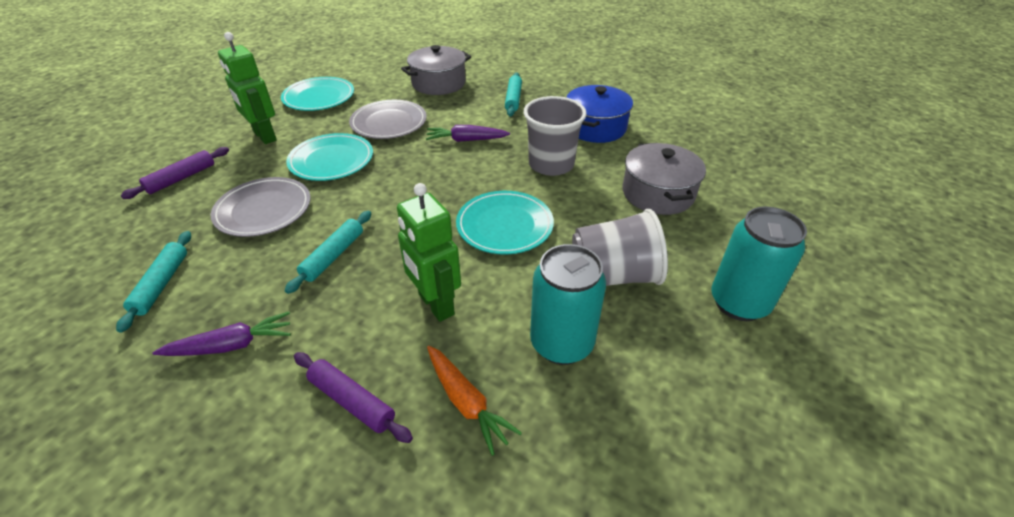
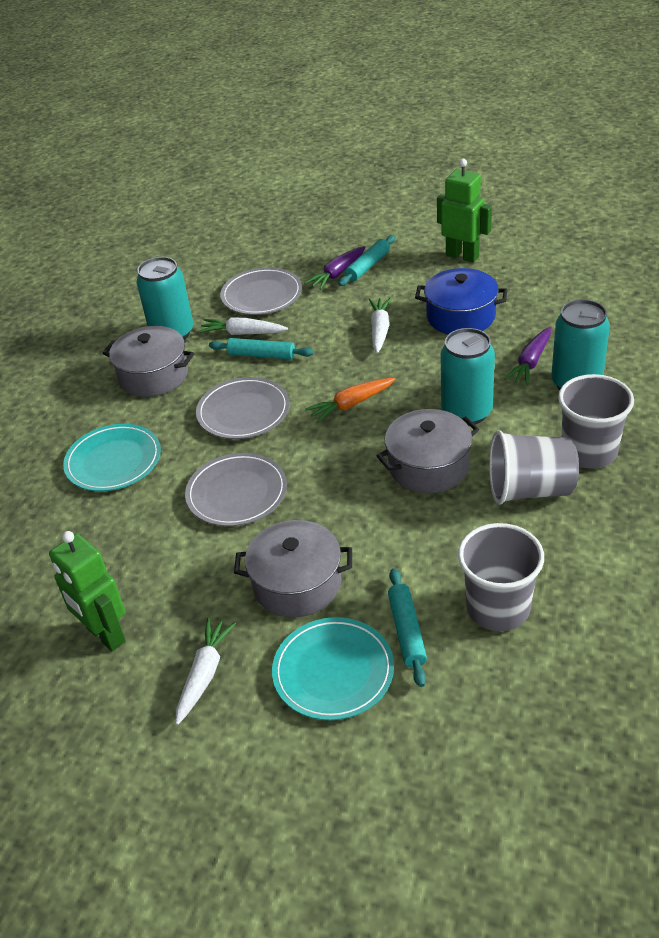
grey cup: 2 -> 3
grey plate: 2 -> 3
grey pot: 2 -> 3
purple rolling pin: 2 -> 0
turquoise can: 2 -> 3
turquoise plate: 3 -> 2
white carrot: 0 -> 3

